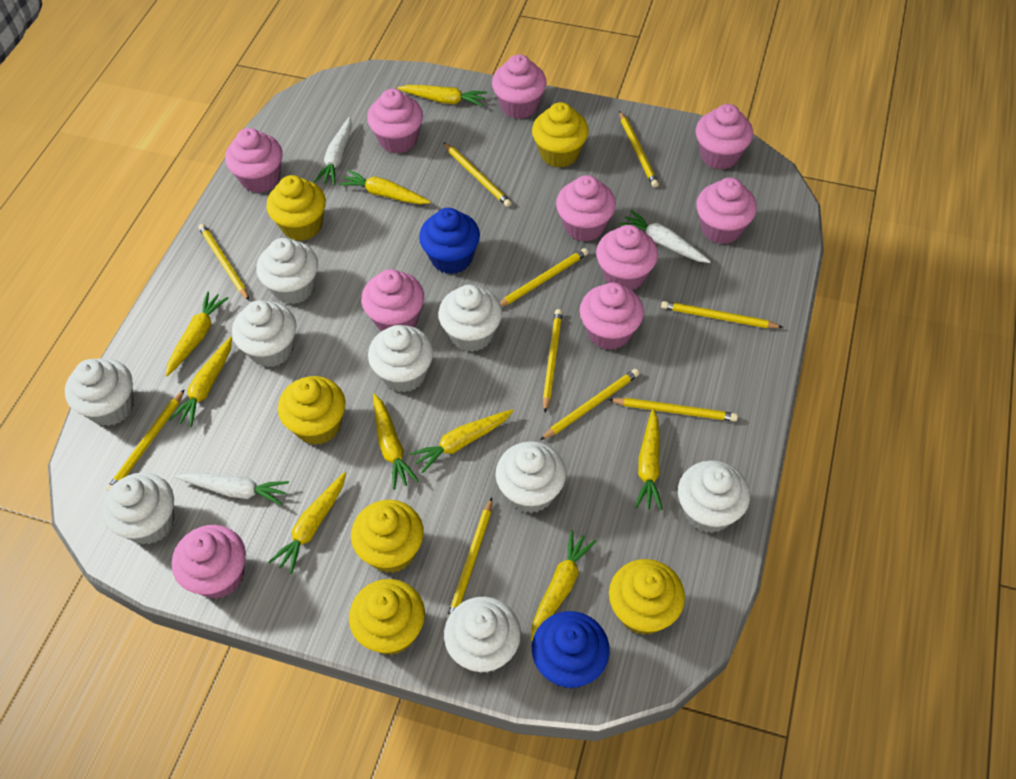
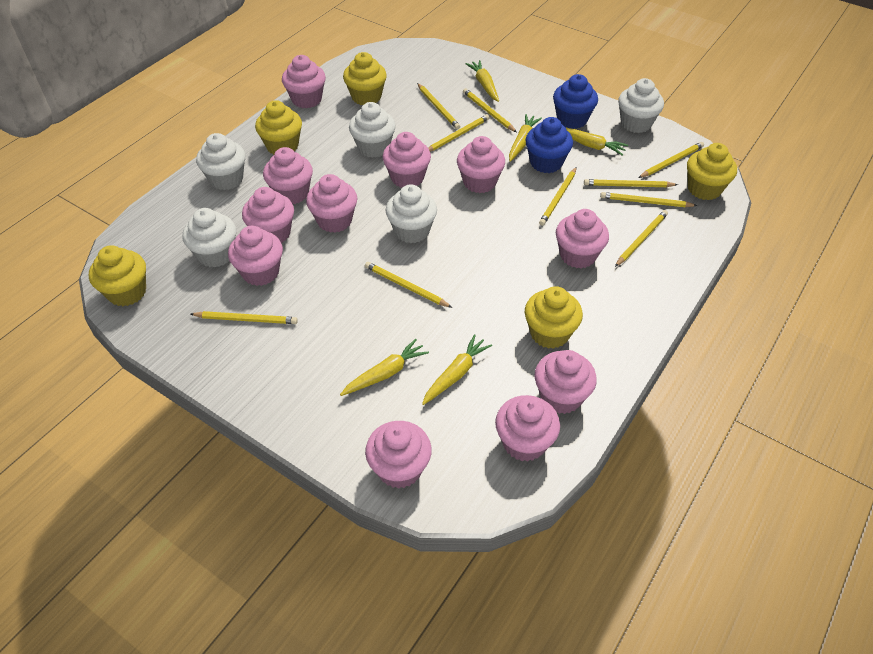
pink cupcake: 10 -> 11
white carrot: 3 -> 0
white cupcake: 9 -> 5
yellow carrot: 9 -> 5
yellow cupcake: 6 -> 5

